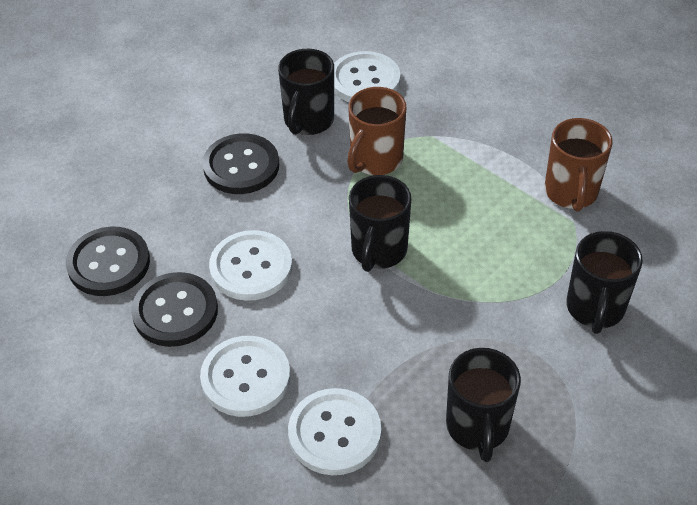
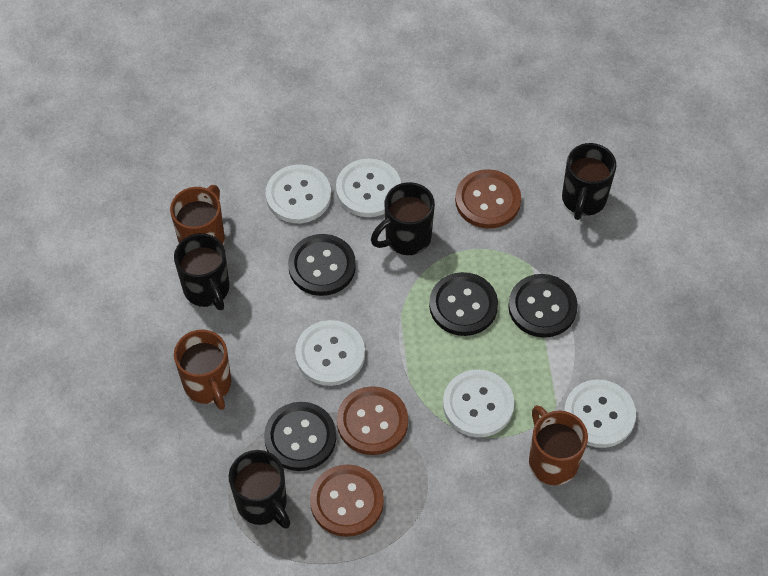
black button: 3 -> 4
brown button: 0 -> 3
brown mug: 2 -> 3
white button: 4 -> 5

